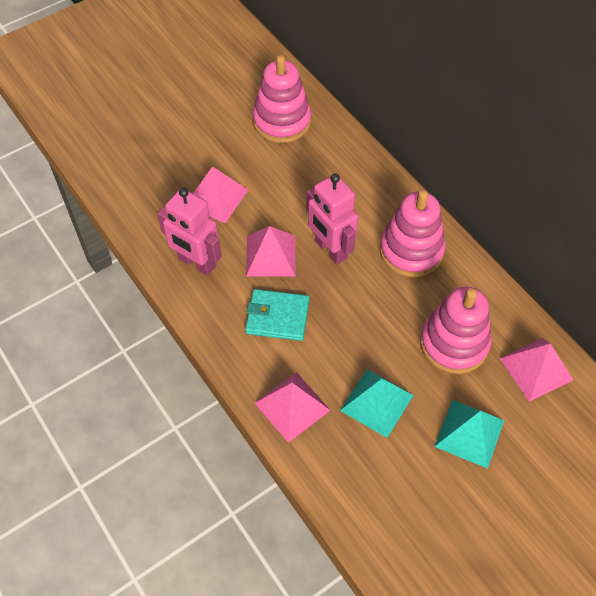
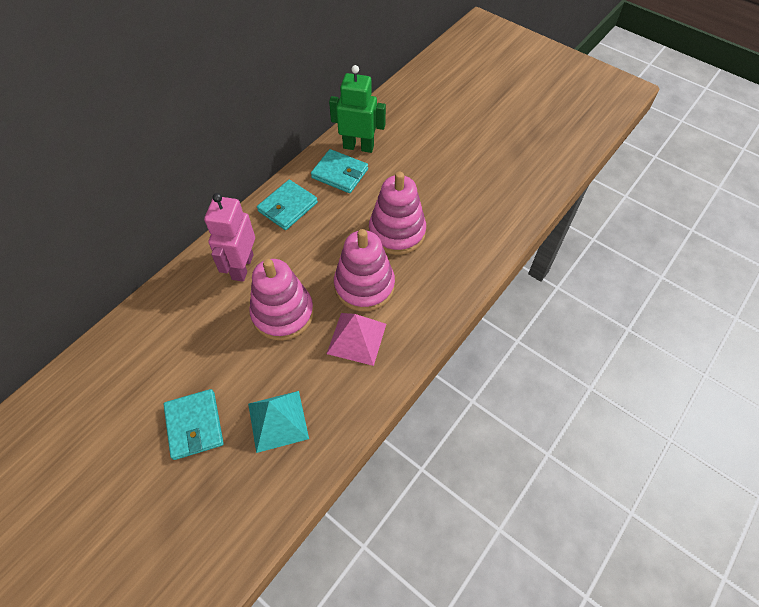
green robot: 0 -> 1
pink pyramid: 4 -> 1
pink robot: 2 -> 1
turquoise pyramid: 2 -> 1
turquoise wallet: 1 -> 3

